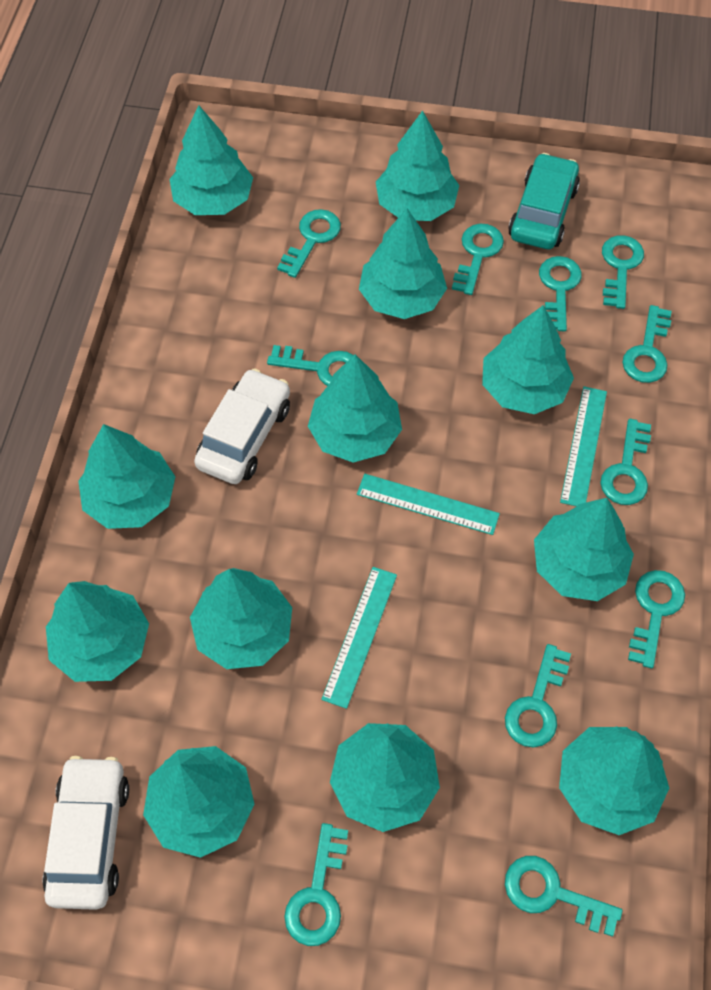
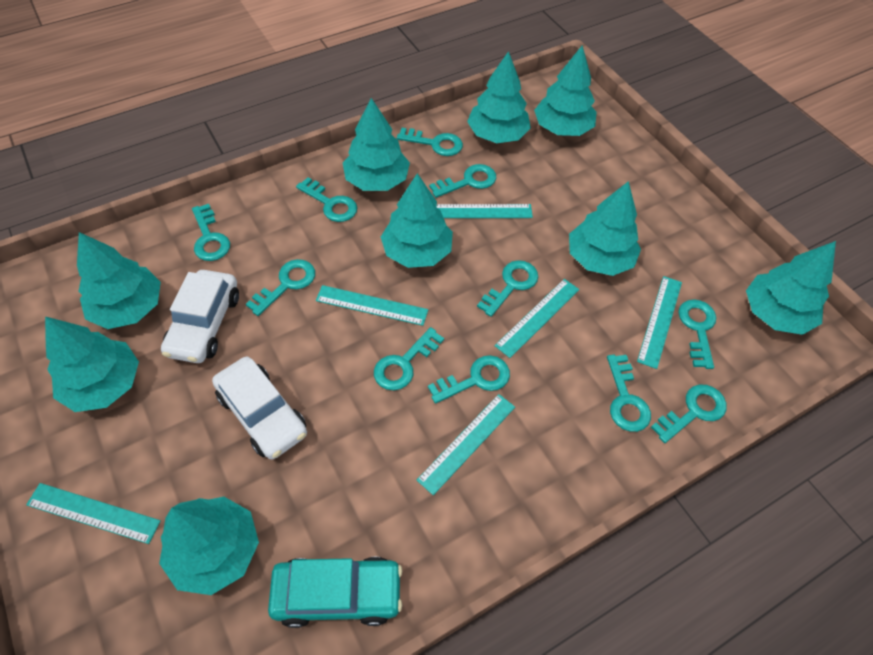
turquoise ruler: 3 -> 6
turquoise tree: 12 -> 9

